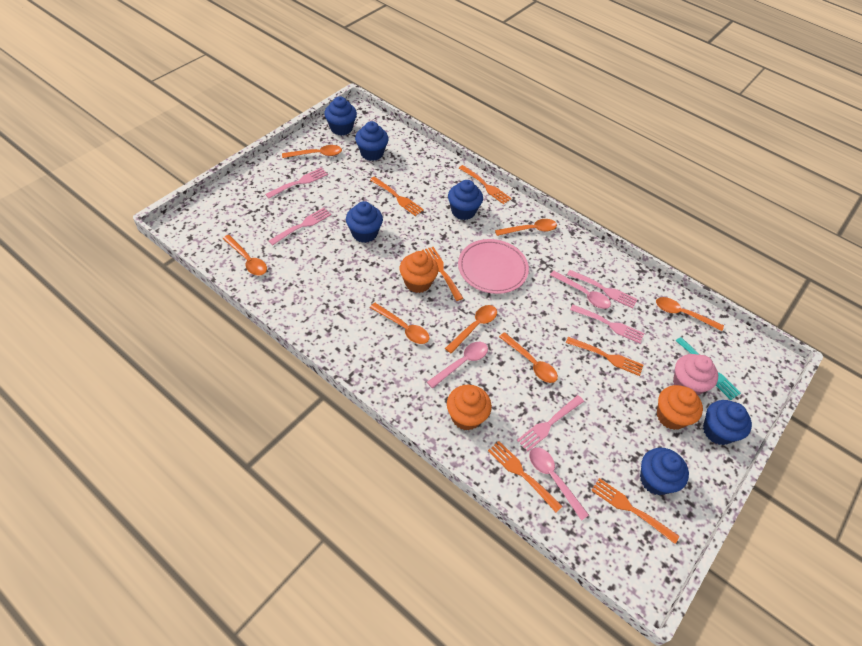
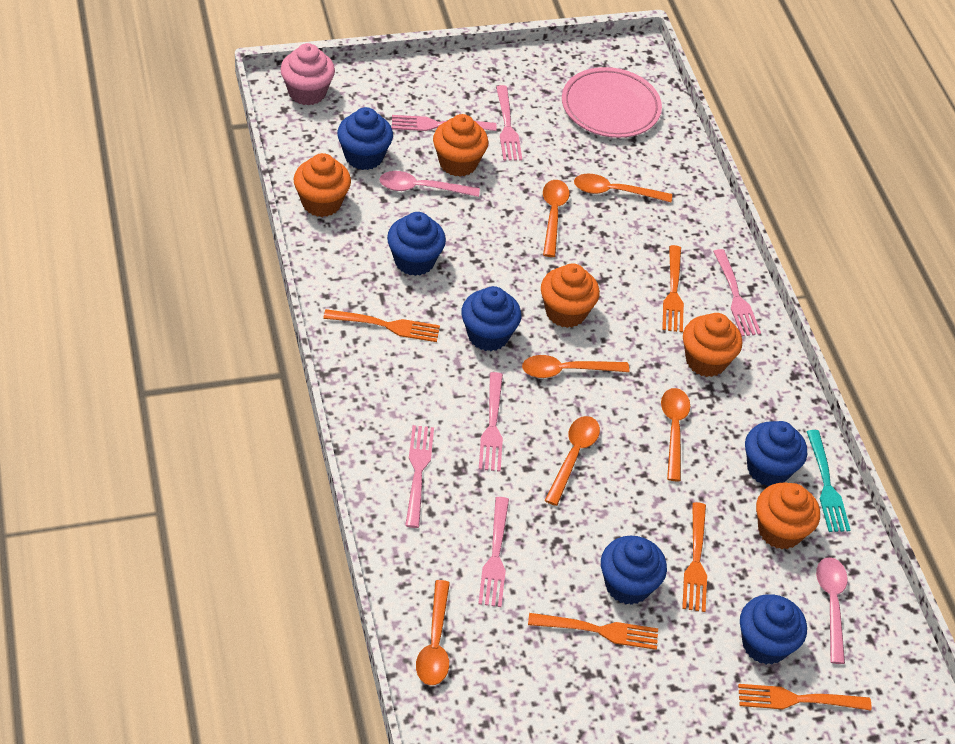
orange cupcake: 3 -> 5
orange fork: 6 -> 5
orange spoon: 7 -> 6
pink fork: 5 -> 6
pink spoon: 3 -> 2

